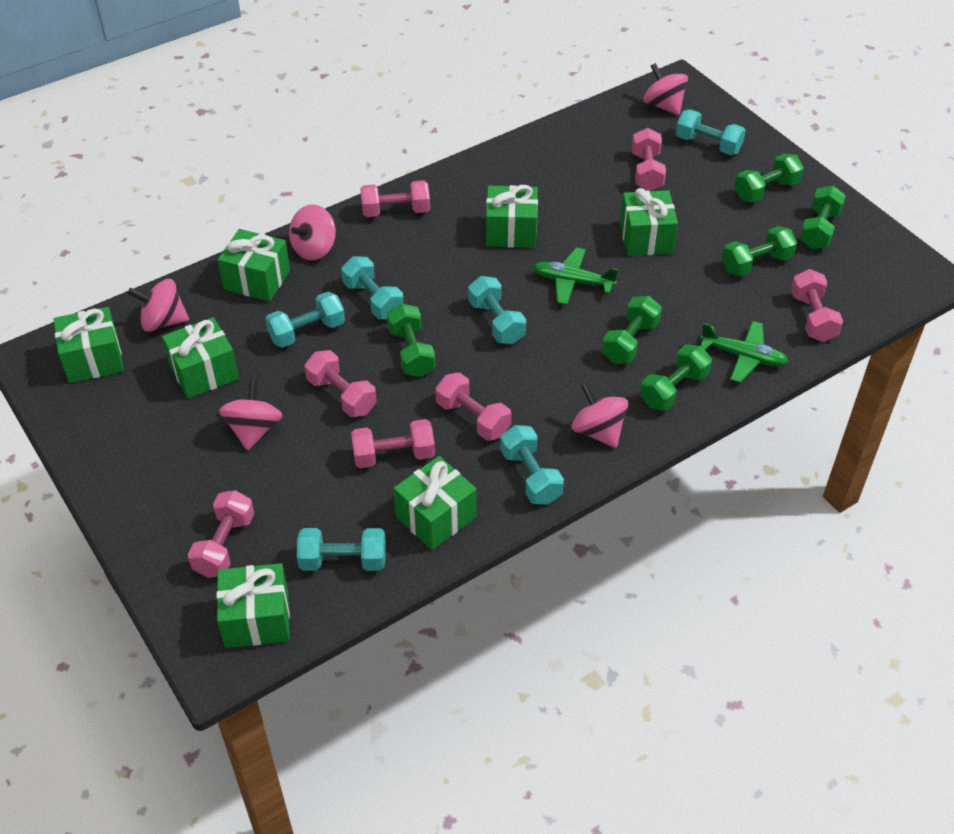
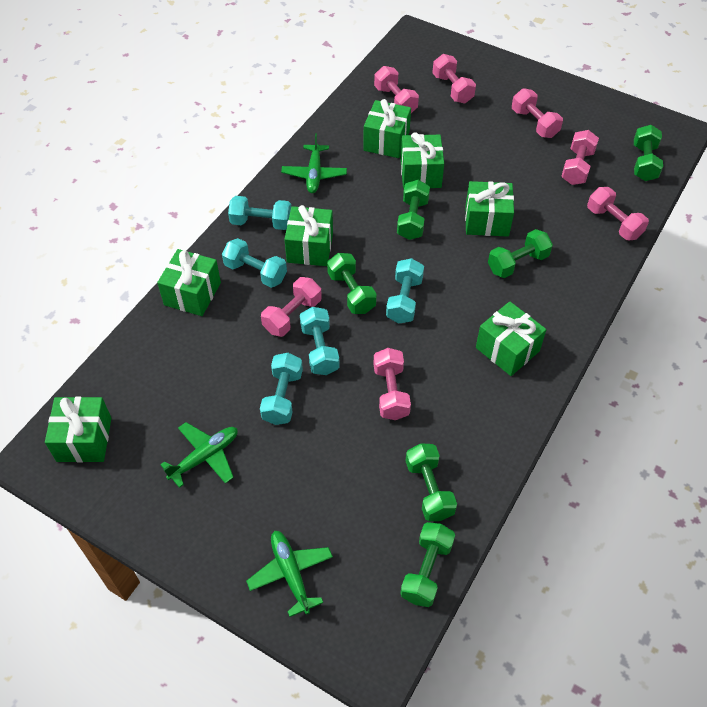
green plane: 2 -> 3
pink spinning top: 5 -> 0
turquoise dumbbell: 6 -> 5

